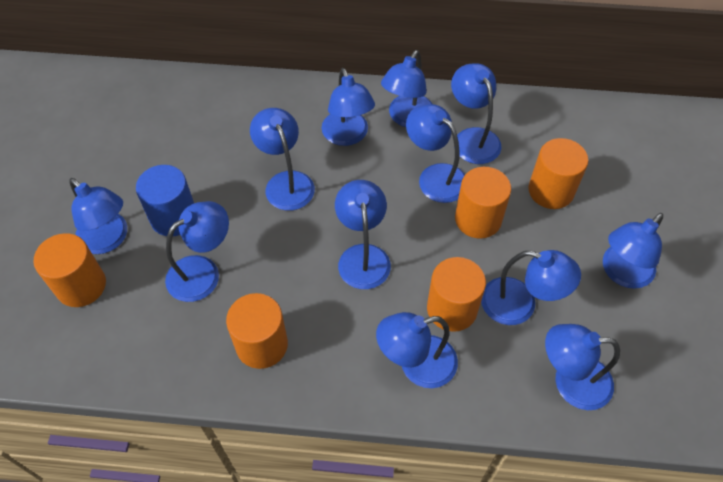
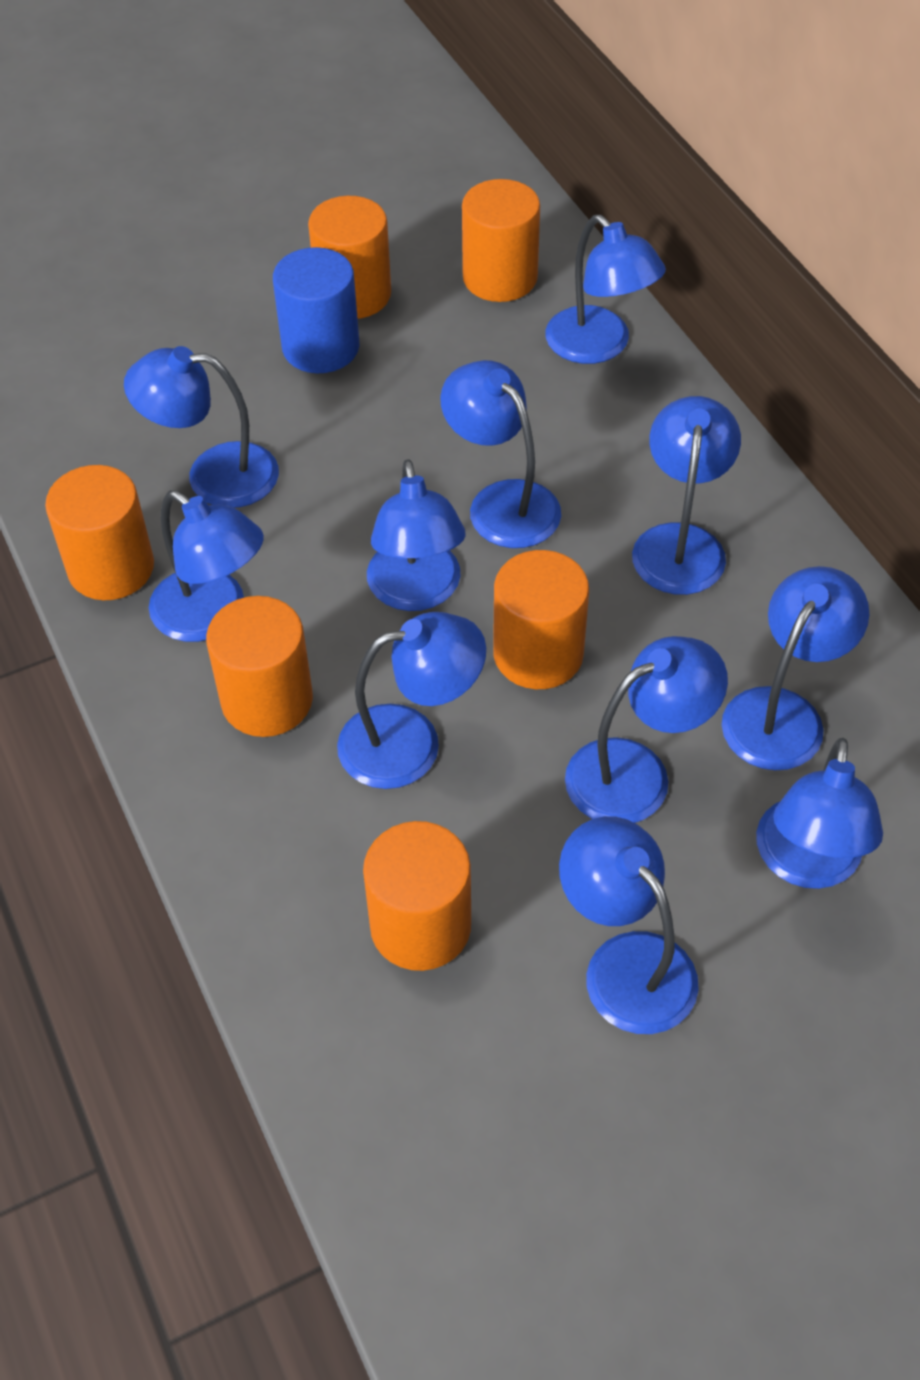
blue lamp: 12 -> 11
orange cylinder: 5 -> 6

